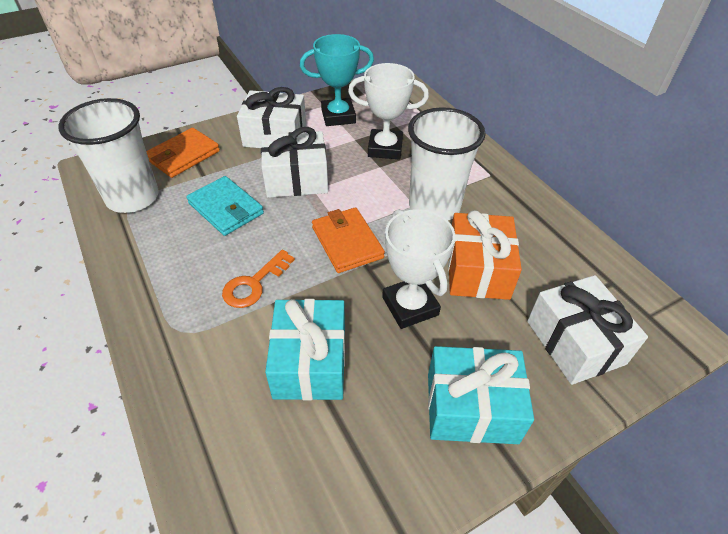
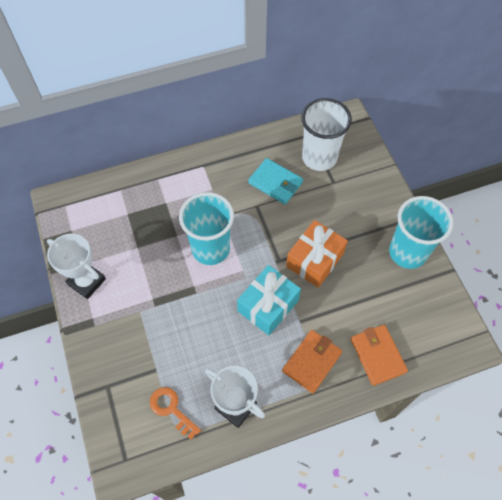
turquoise cup: 0 -> 2
turquoise gift: 2 -> 1
turquoise trophy: 1 -> 0
white cup: 2 -> 1
white gift: 3 -> 0

